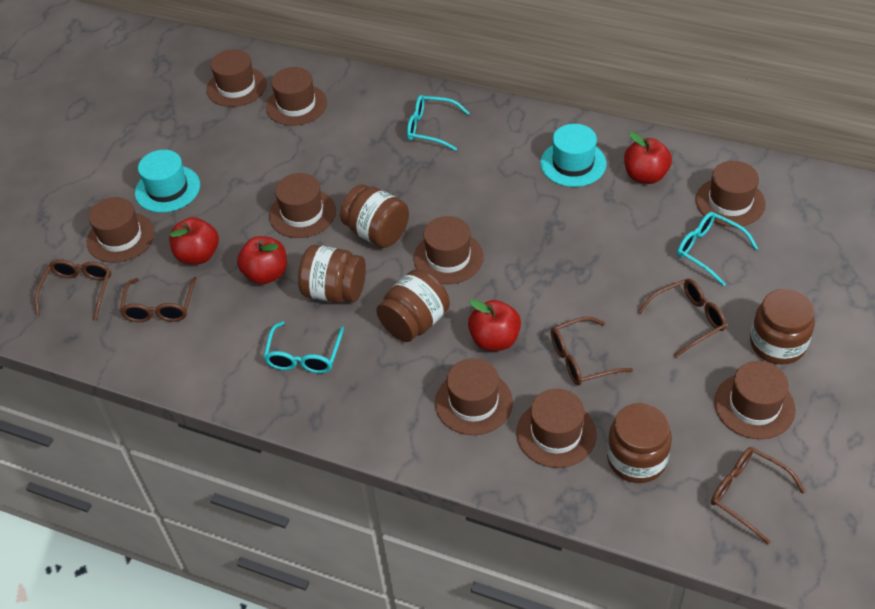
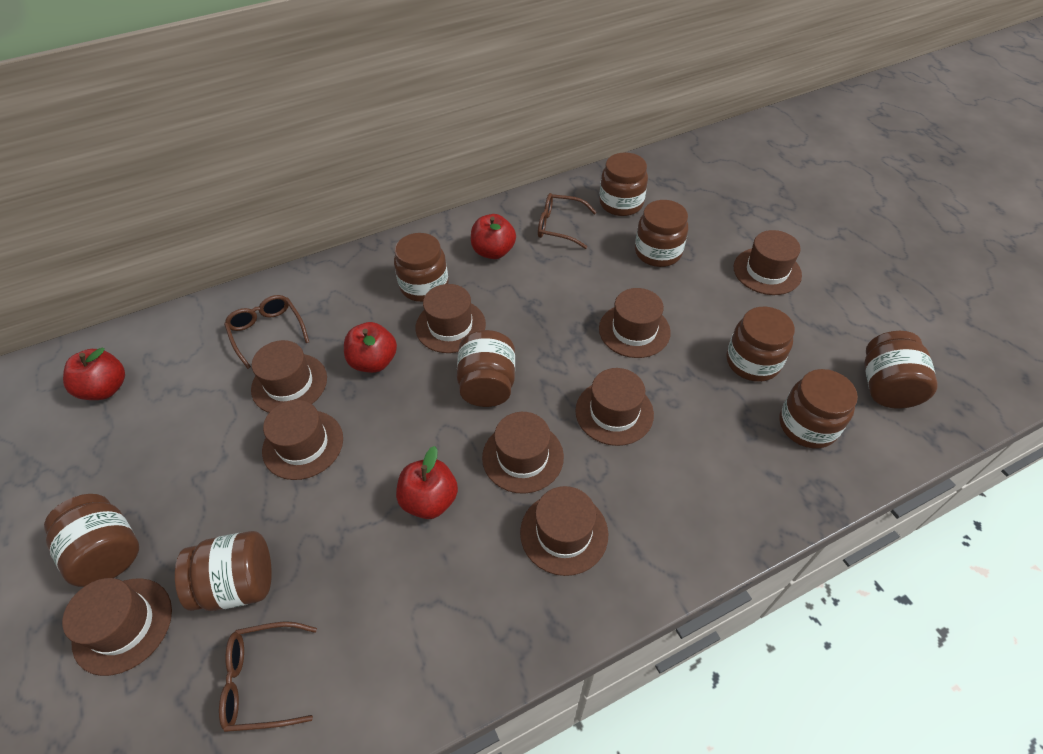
brown glasses: 5 -> 3
brown jar: 5 -> 9
turquoise glasses: 3 -> 0
turquoise hat: 2 -> 0

